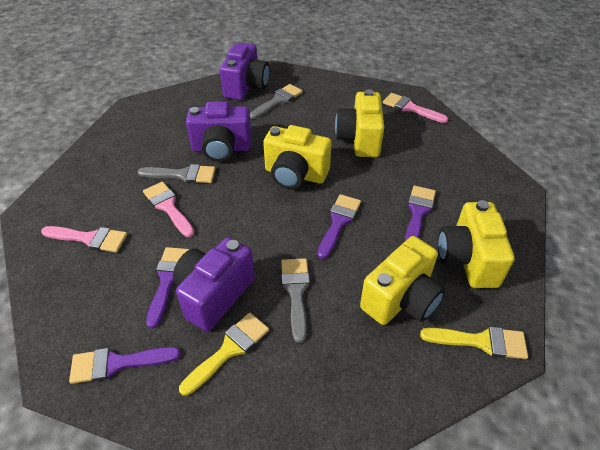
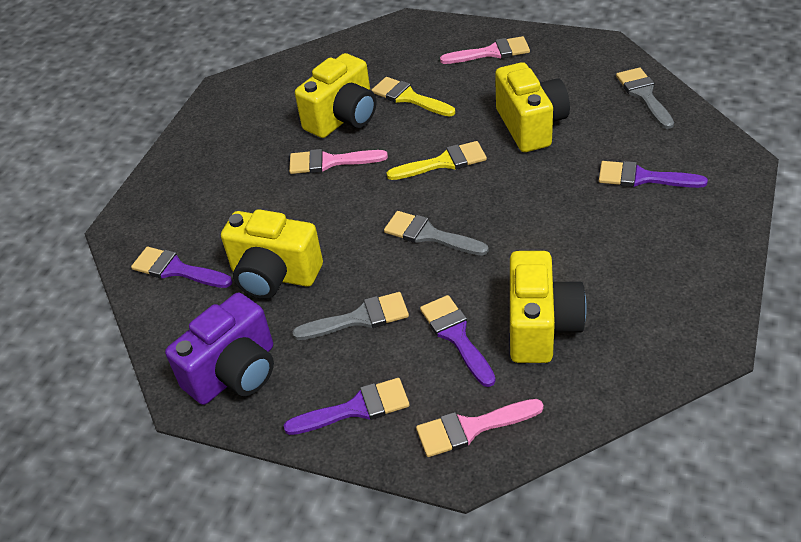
purple camera: 3 -> 1

